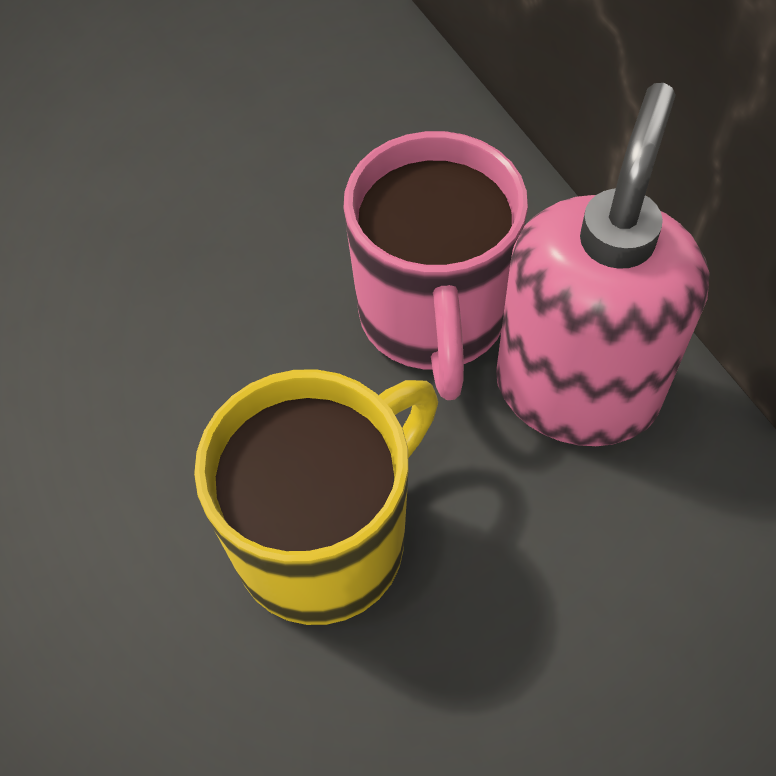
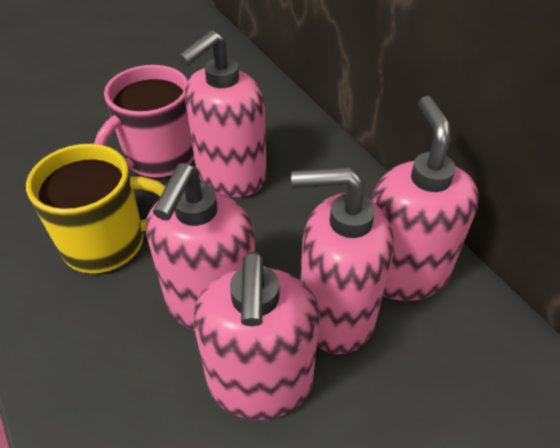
pink soap dispenser: 1 -> 5

